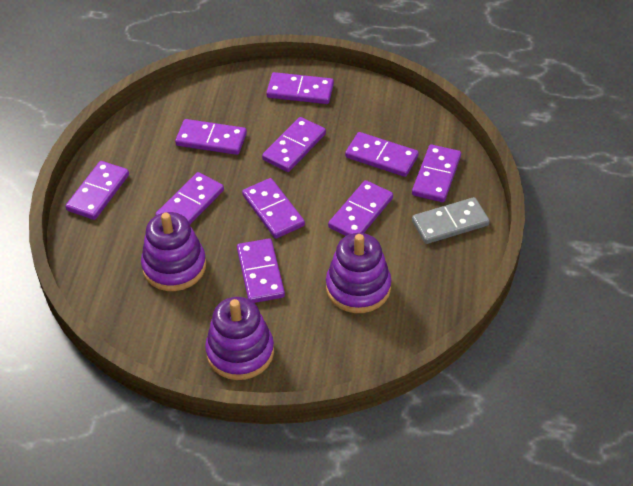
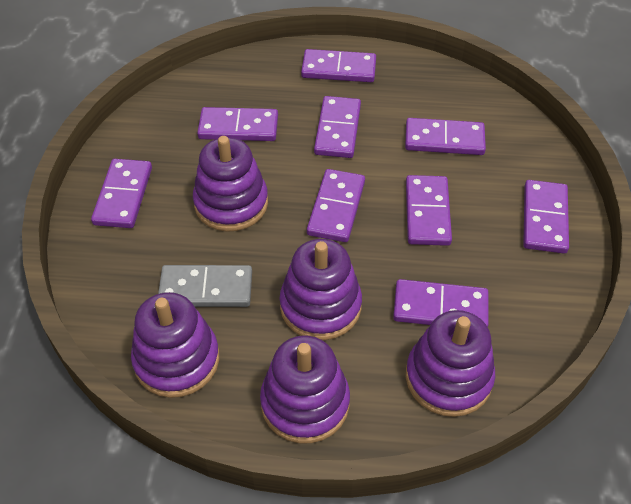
purple domino: 10 -> 9
purple stacking toy: 3 -> 5

